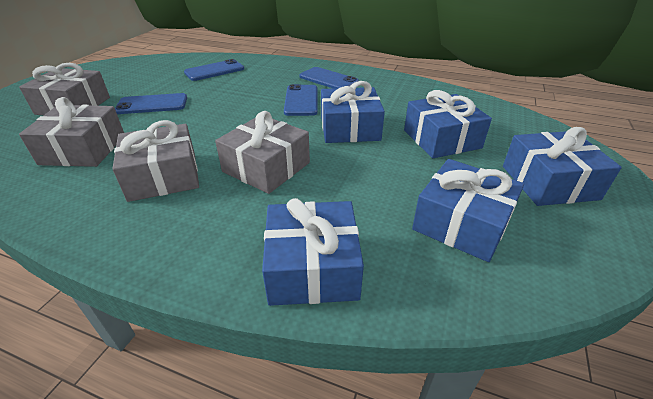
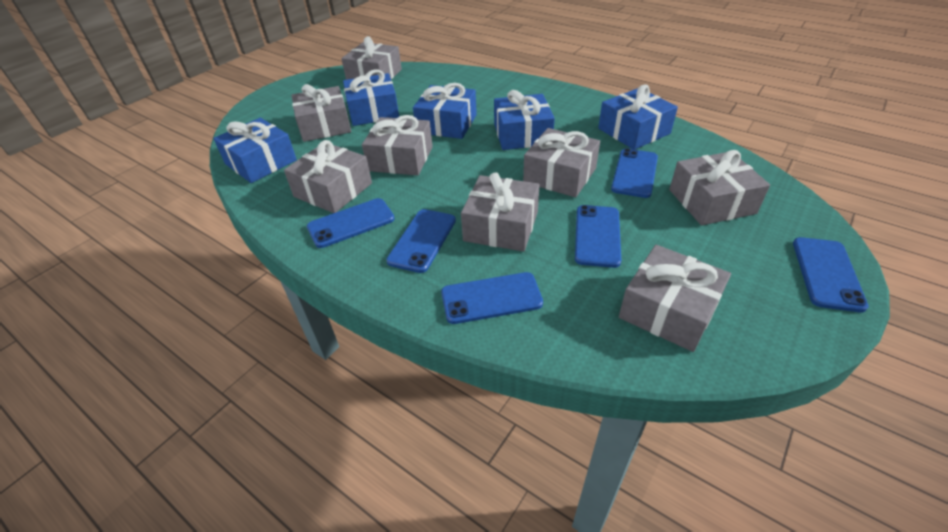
blue phone: 4 -> 6
grey gift: 4 -> 8

